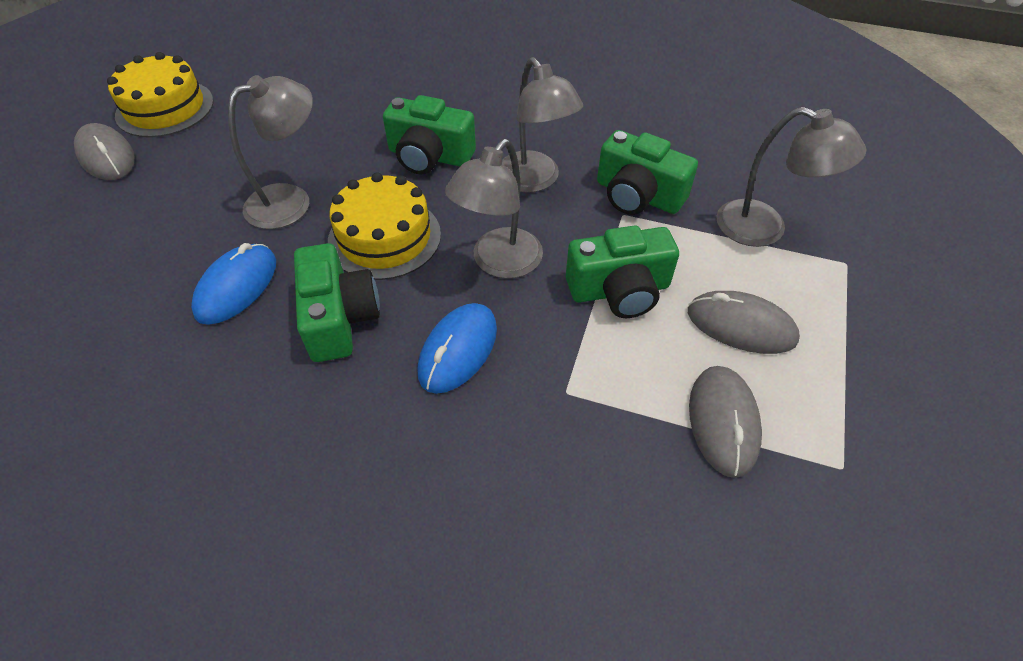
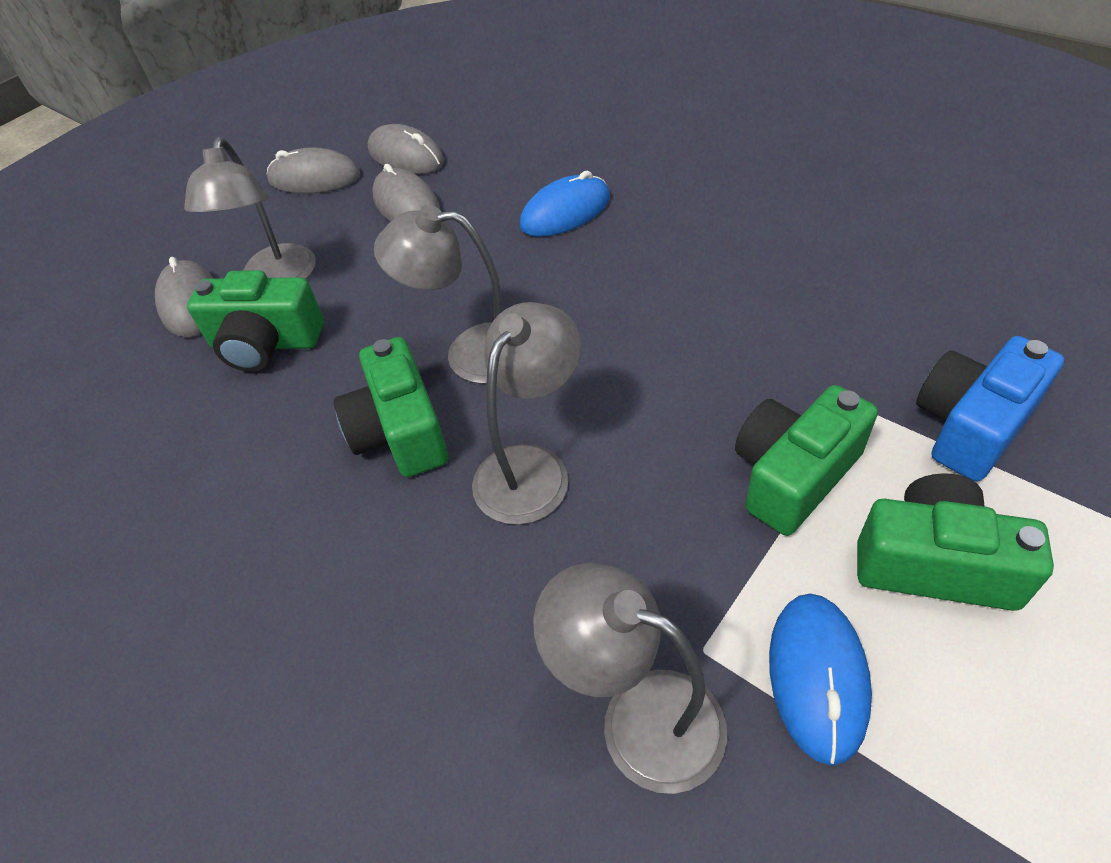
blue camera: 0 -> 1
grey mouse: 3 -> 4
yellow cake: 2 -> 0

